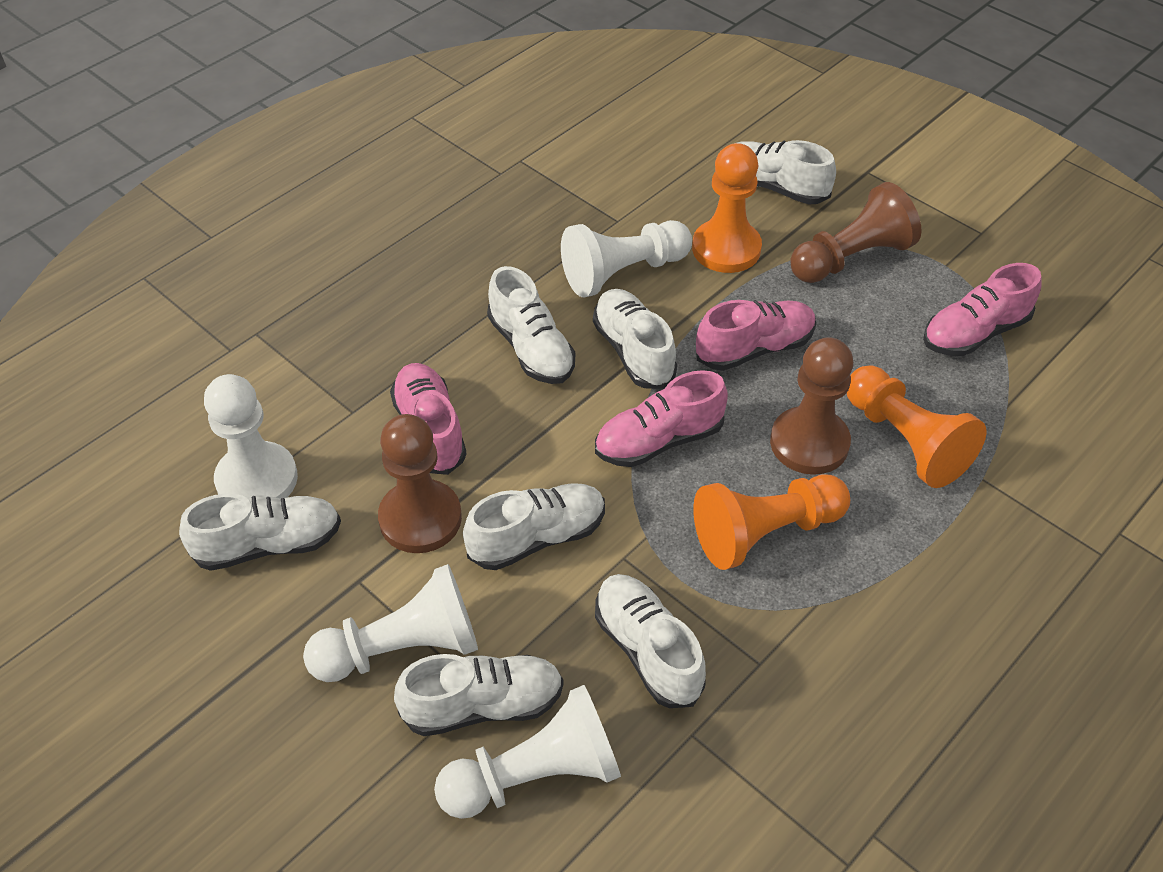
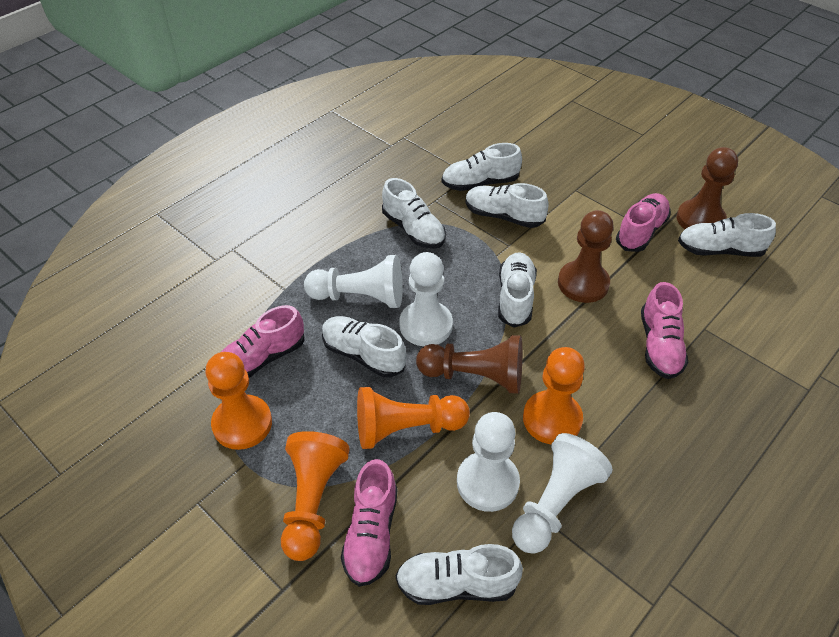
orange pawn: 3 -> 4

